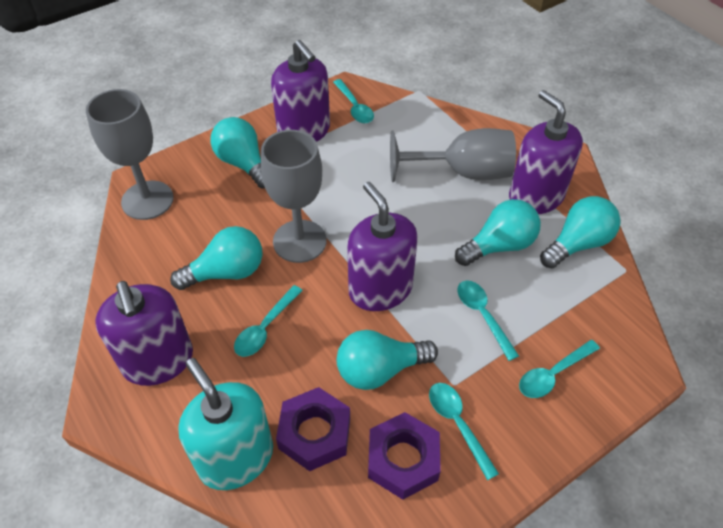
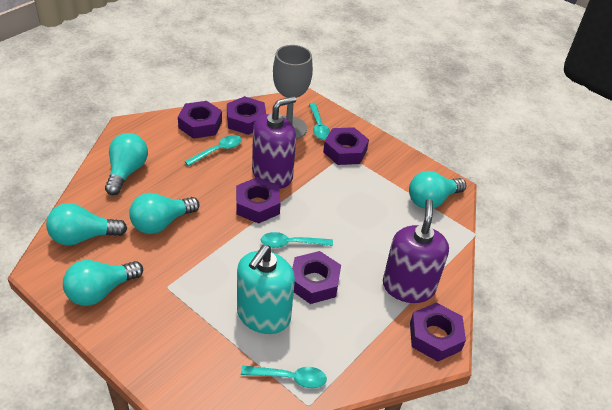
grey goblet: 3 -> 1
purple nut: 2 -> 6
purple soap dispenser: 4 -> 2
turquoise spoon: 5 -> 4

